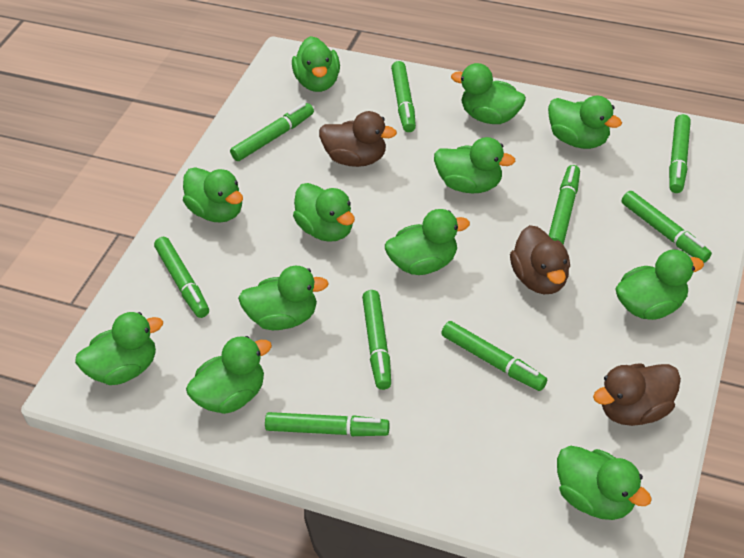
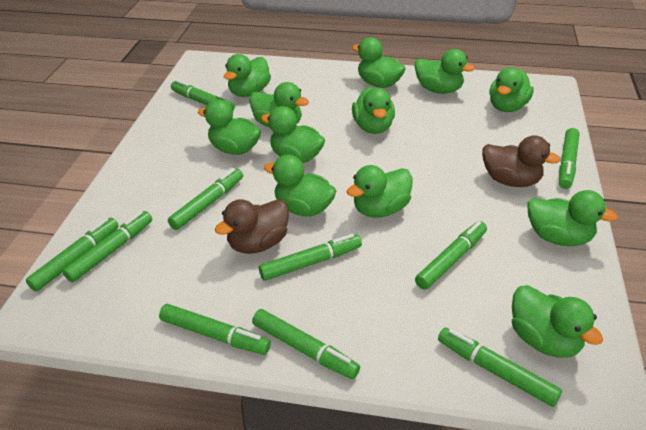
brown duck: 3 -> 2
green marker: 9 -> 10

